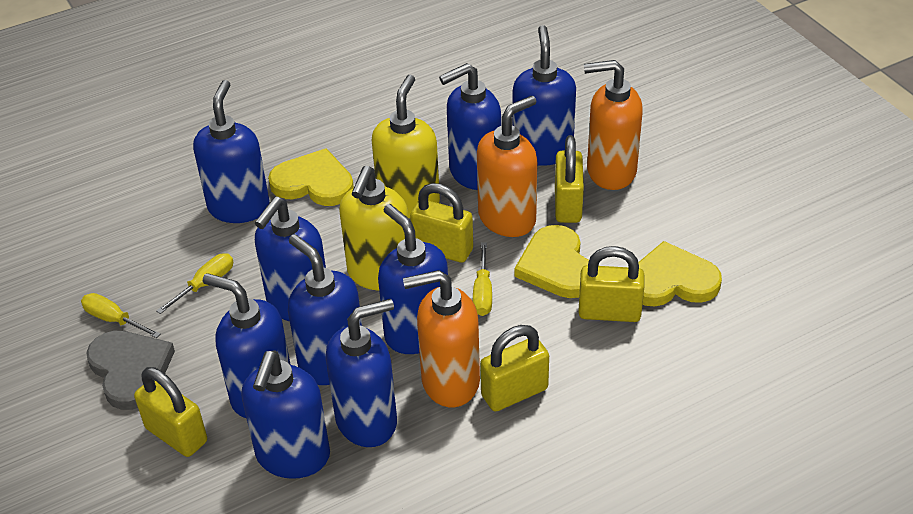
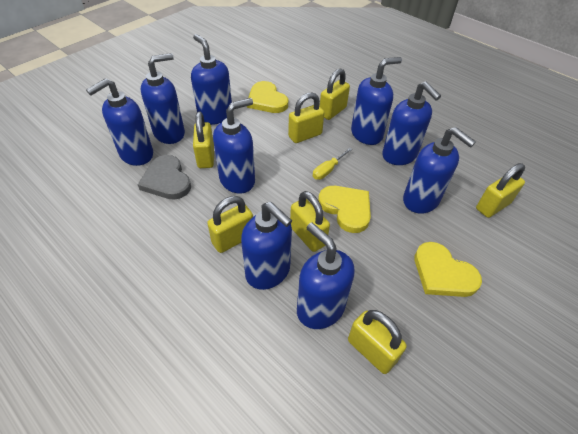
orange soap dispenser: 3 -> 0
yellow padlock: 5 -> 7
yellow screwdriver: 3 -> 1
yellow soap dispenser: 2 -> 0

